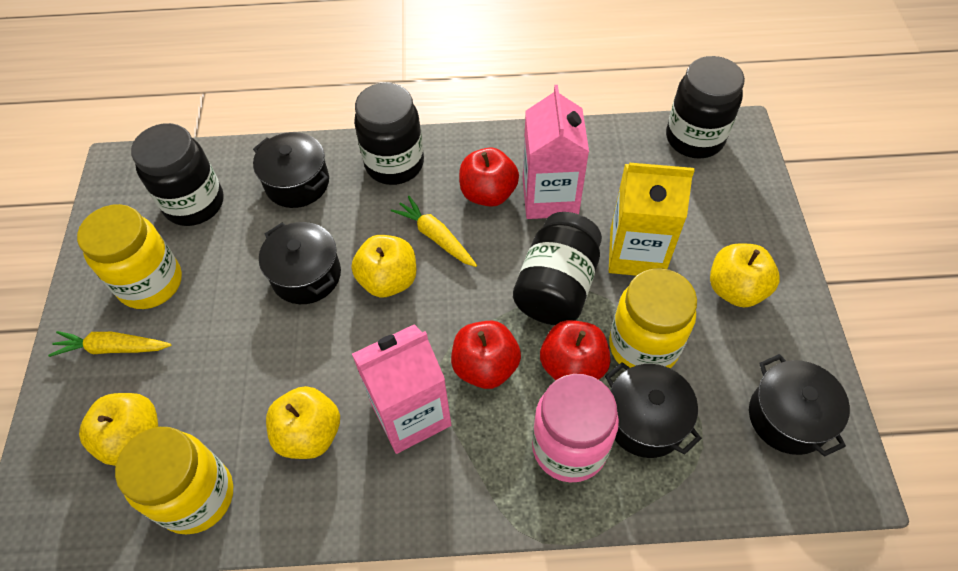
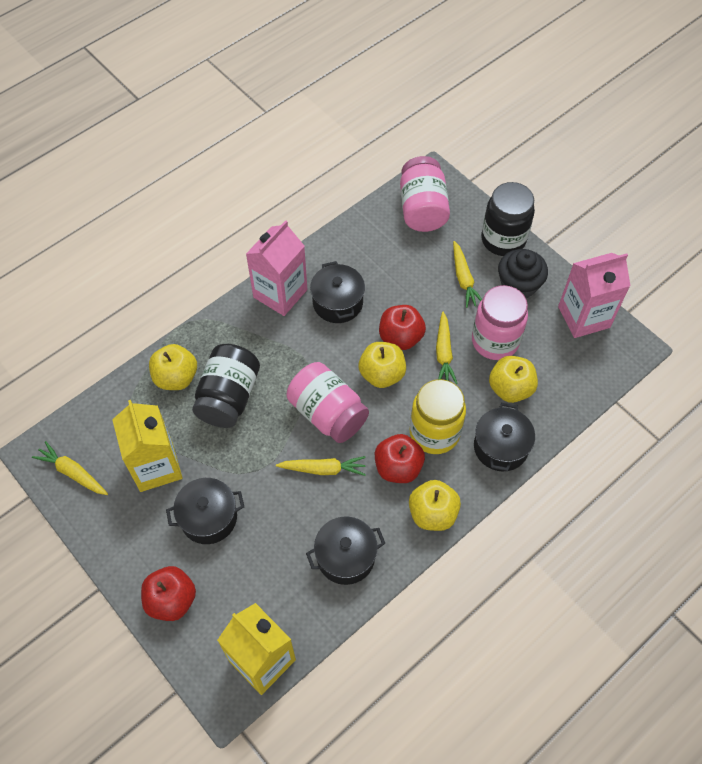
black cupcake: 0 -> 1
black jar: 4 -> 2
pink jar: 1 -> 3
yellow carrot: 2 -> 4
yellow carton: 1 -> 2
yellow jar: 3 -> 1

